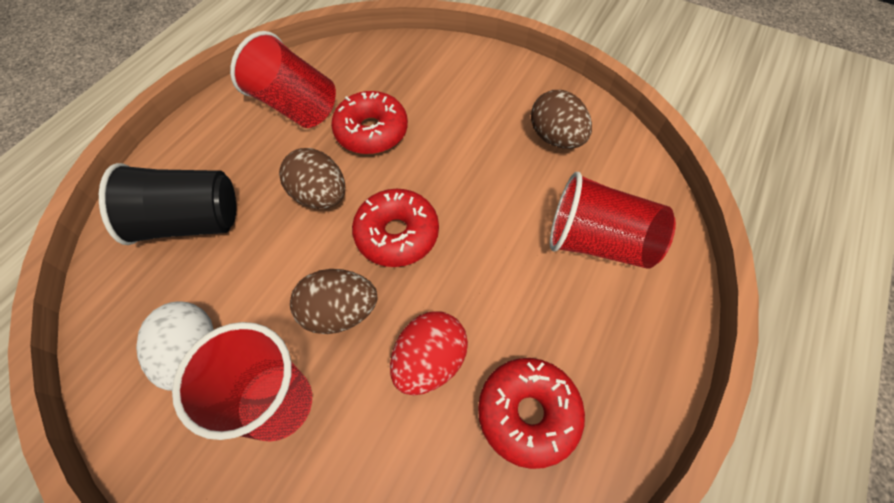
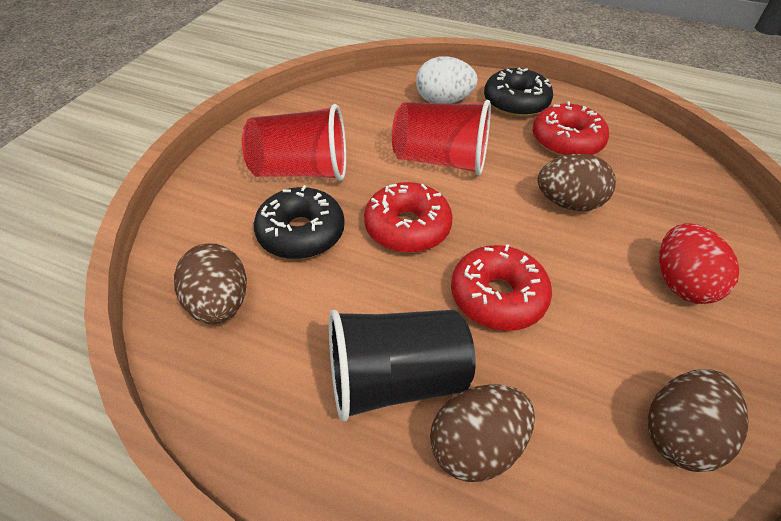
black donut: 0 -> 2
brown egg: 3 -> 4
red cup: 3 -> 2

